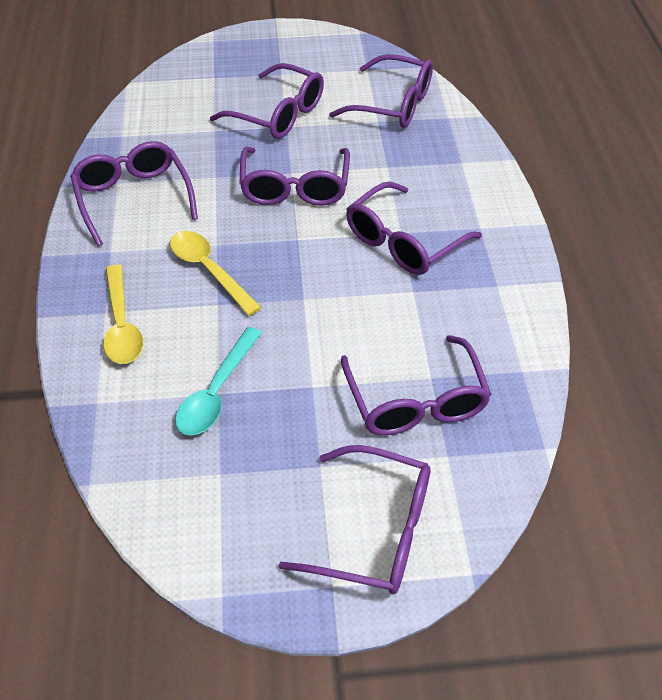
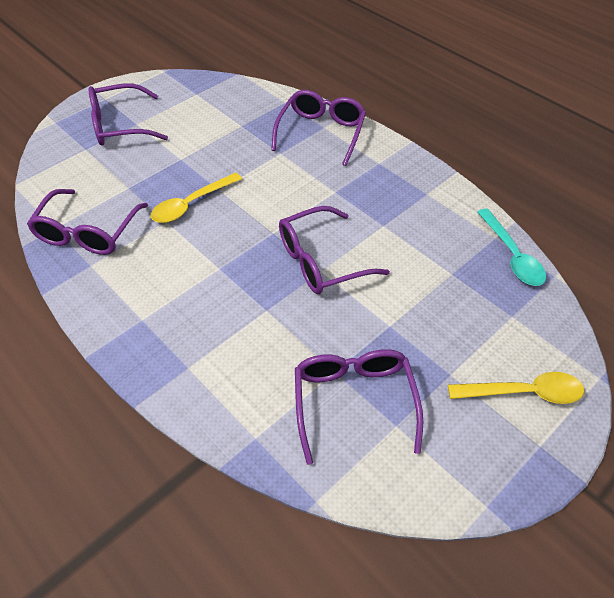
purple glasses: 7 -> 5

